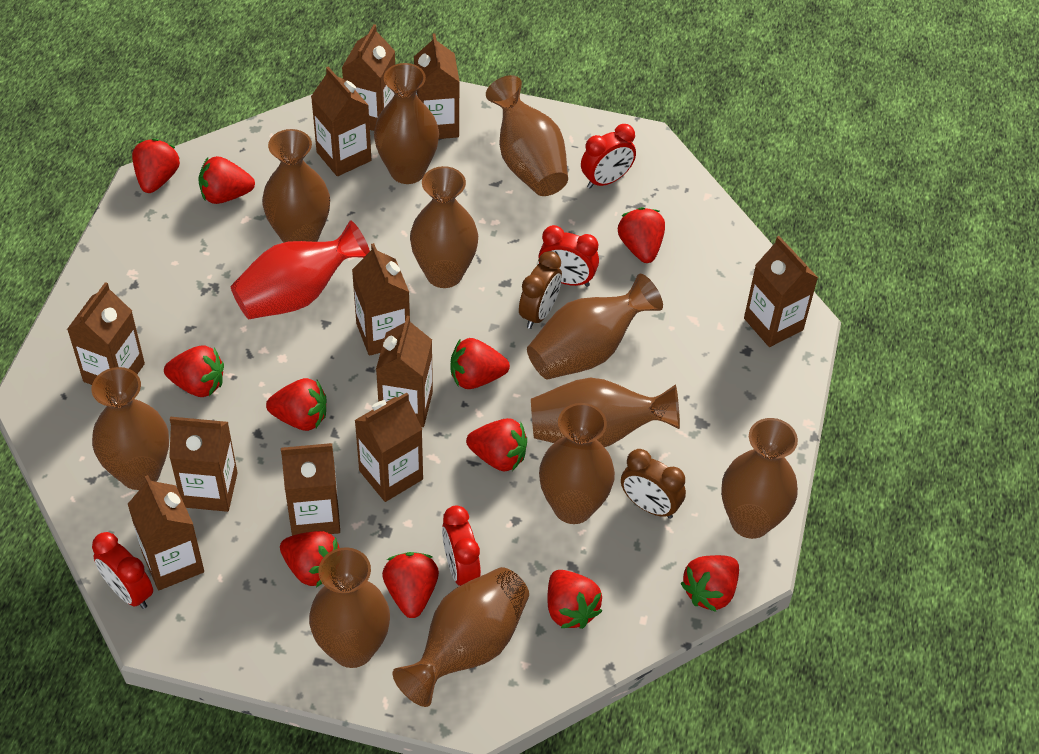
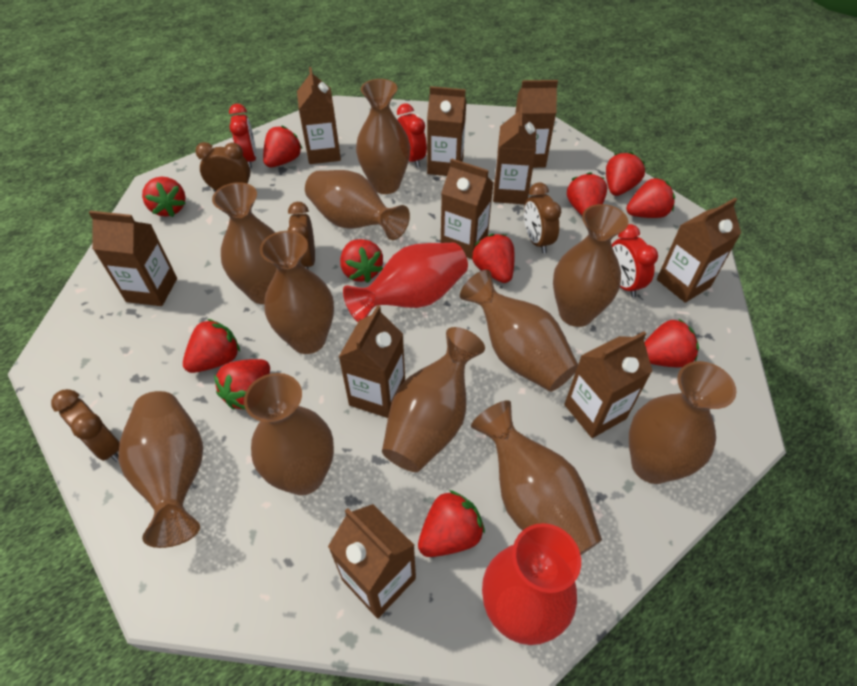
brown carton: 11 -> 10
brown clock: 2 -> 4
red clock: 4 -> 3
red vase: 1 -> 2

